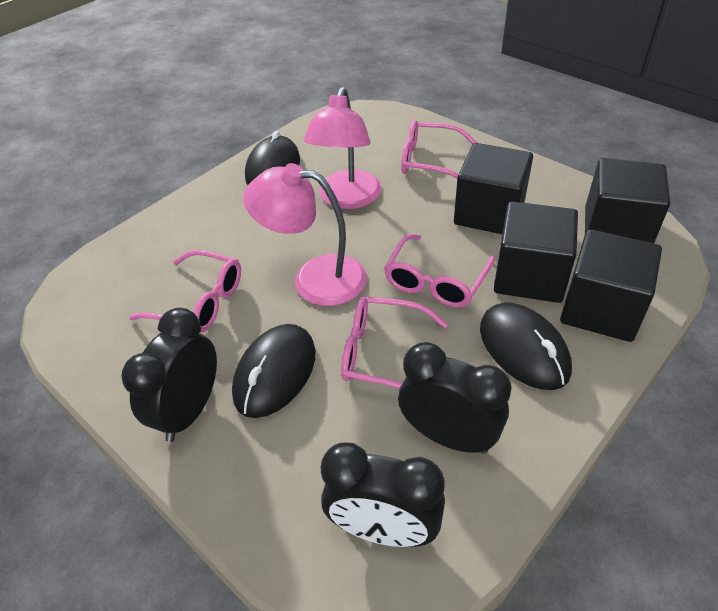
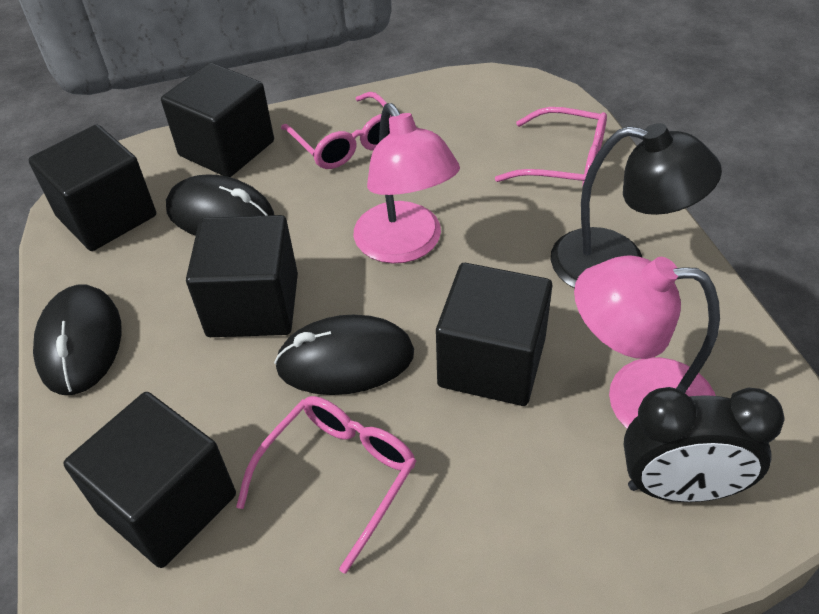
black clock: 3 -> 1
black cube: 4 -> 5
black lamp: 0 -> 1
pink glasses: 4 -> 3

